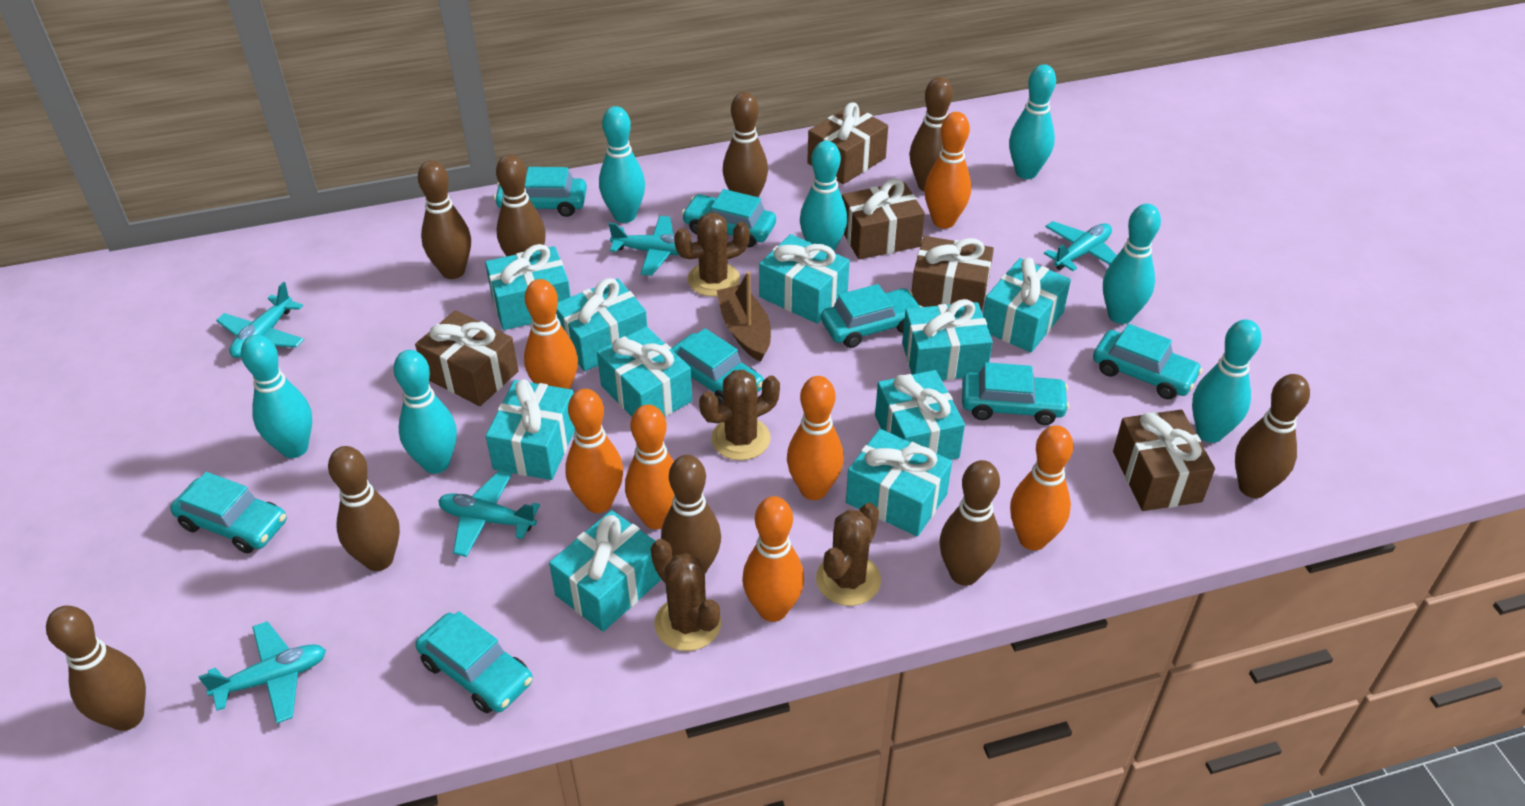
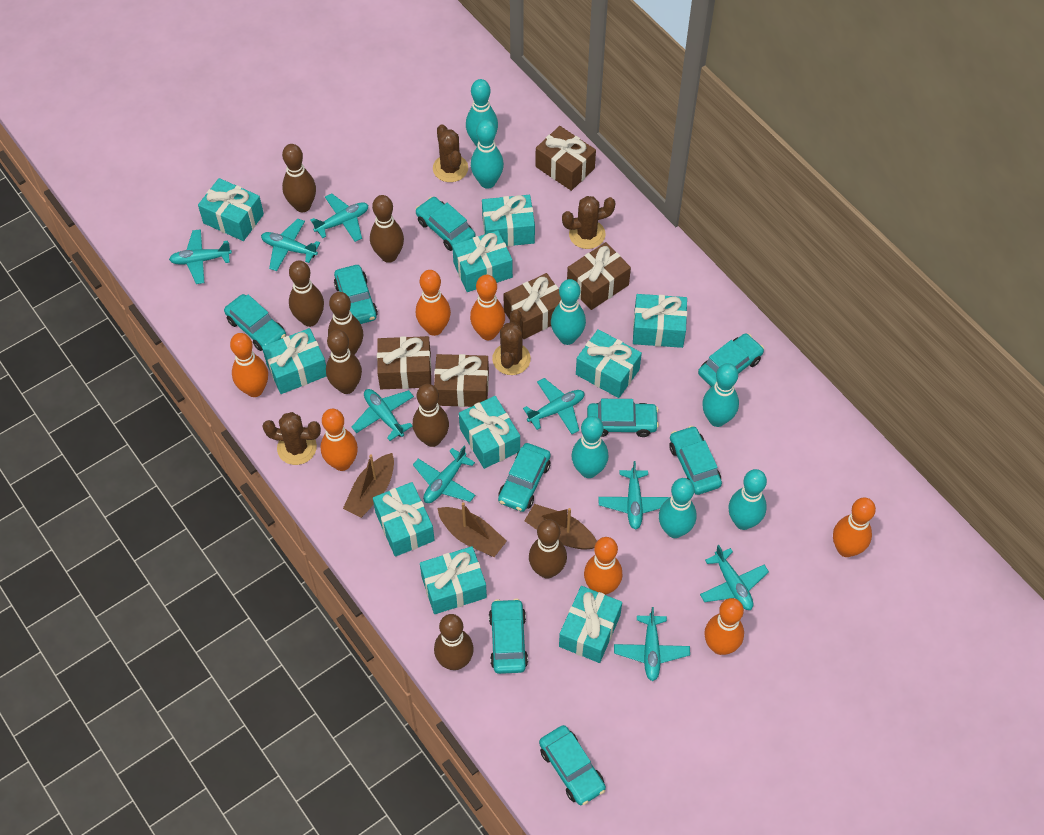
brown boat: 1 -> 3
brown bowling pin: 9 -> 8
turquoise car: 8 -> 9
turquoise plane: 5 -> 9

